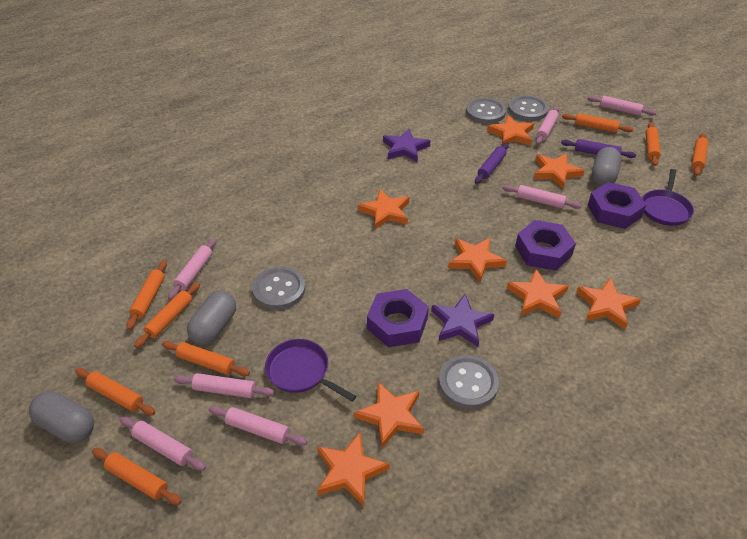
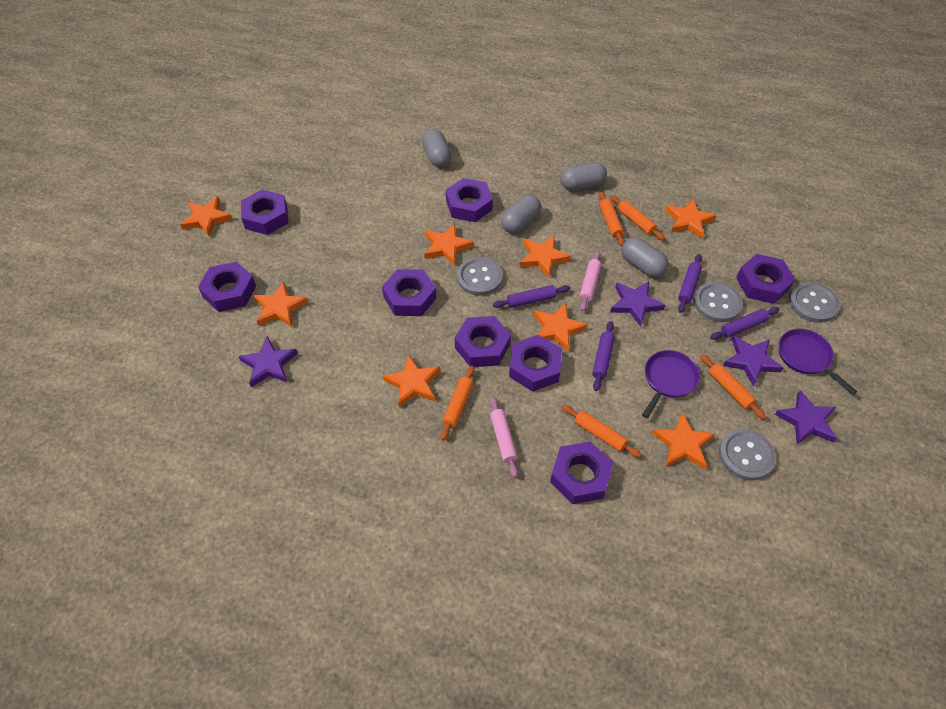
grey capsule: 3 -> 4
orange rolling pin: 8 -> 5
pink rolling pin: 7 -> 2
purple nut: 3 -> 8
purple rolling pin: 2 -> 4
purple star: 2 -> 4

